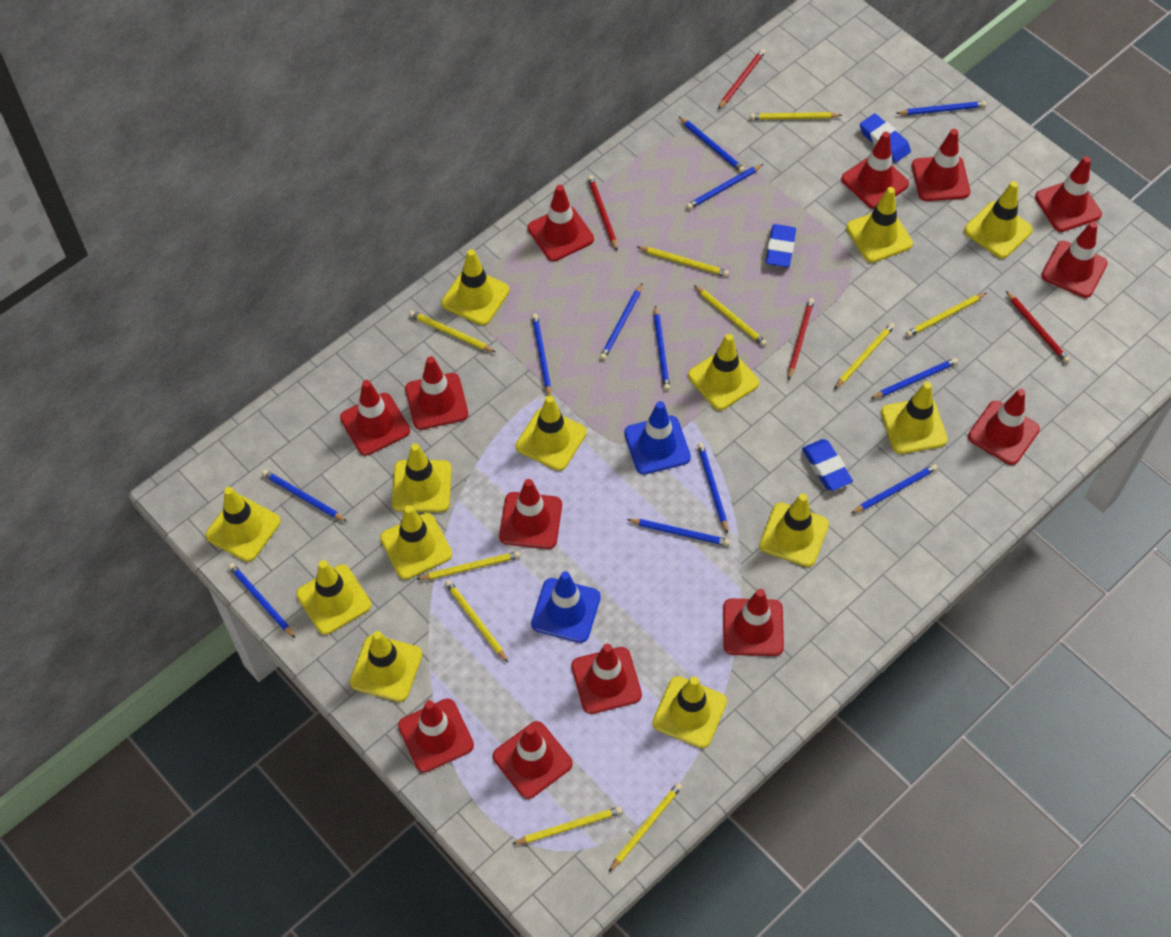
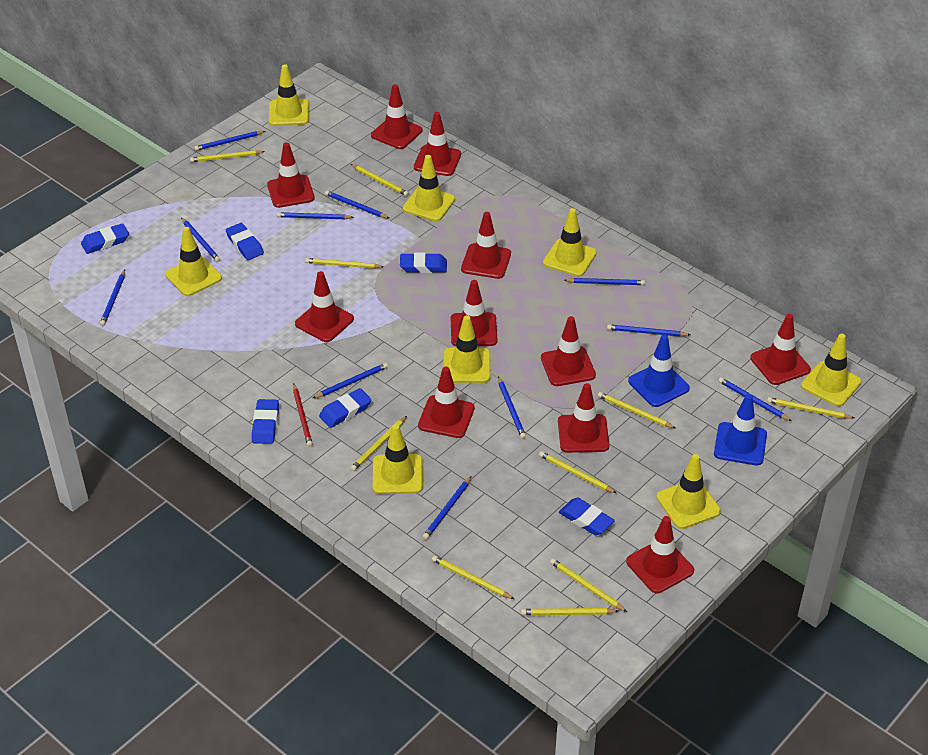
blue eraser: 3 -> 6
blue pencil: 12 -> 11
red pencil: 4 -> 1
red traffic cone: 13 -> 11
yellow traffic cone: 13 -> 8

